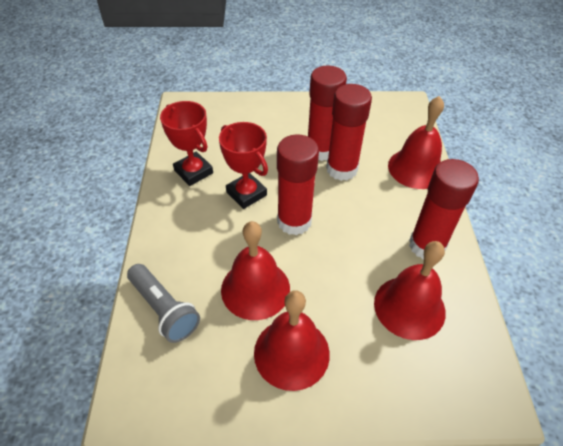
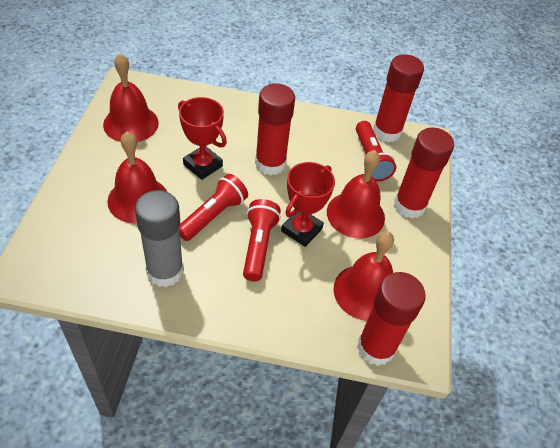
grey flashlight: 1 -> 0
grey glue stick: 0 -> 1
red flashlight: 0 -> 3

